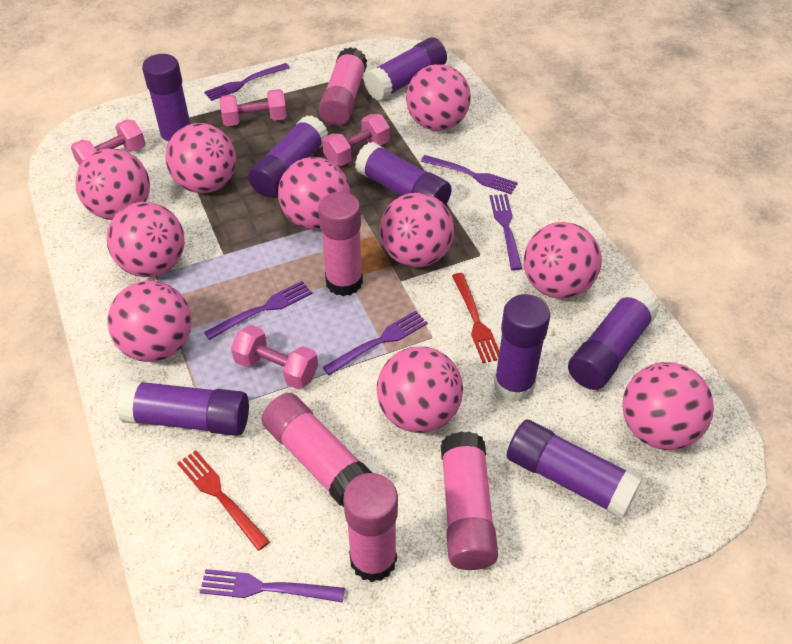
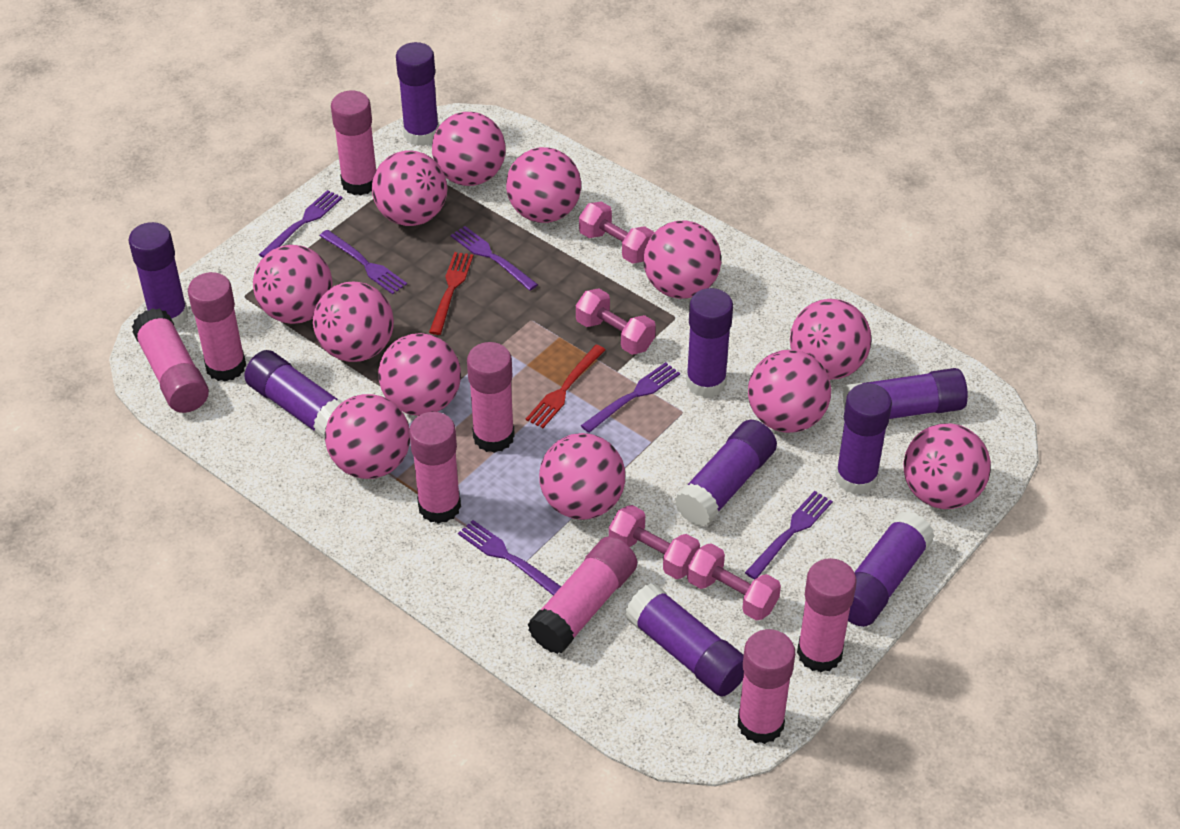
pink ball: 10 -> 12
pink glue stick: 5 -> 8
purple glue stick: 8 -> 9

